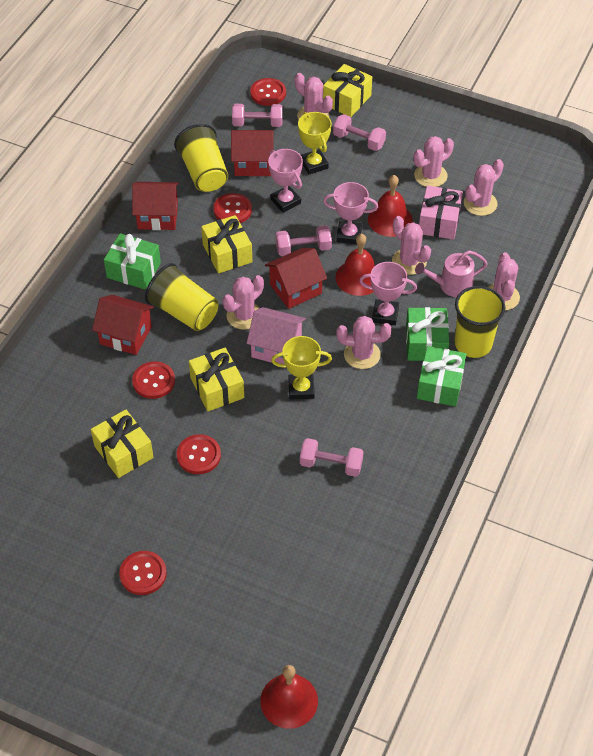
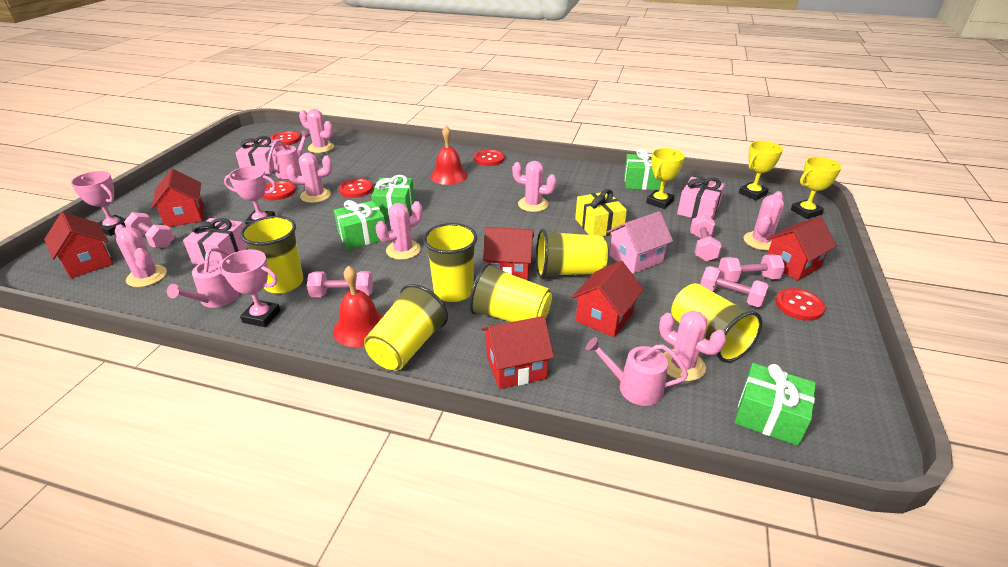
green gift: 3 -> 4
pink dumbbell: 4 -> 5
pink gift: 1 -> 3
pink watering can: 1 -> 3
red bell: 3 -> 2
red house: 4 -> 6
yellow cup: 3 -> 6
yellow gift: 4 -> 1
yellow trophy: 2 -> 3

